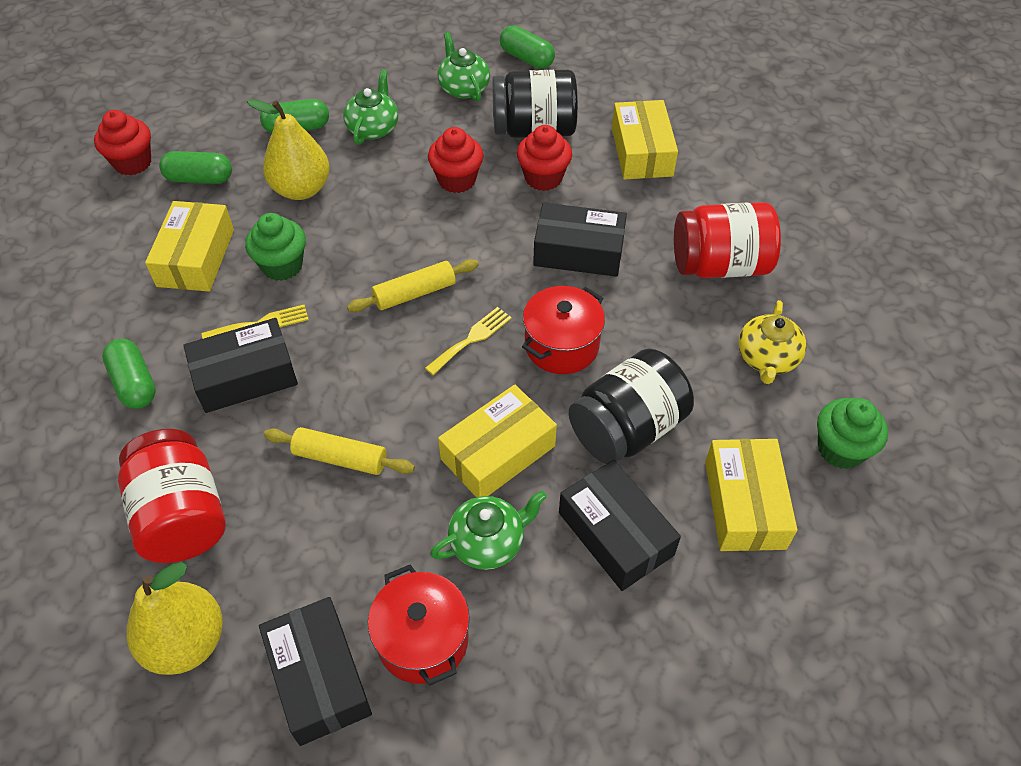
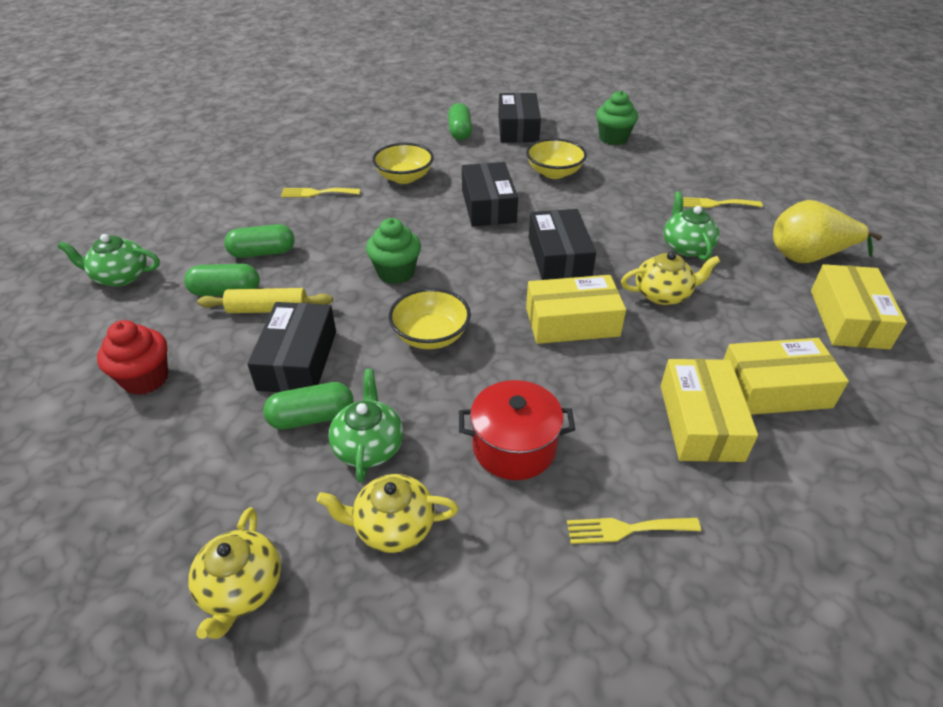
black jar: 2 -> 0
red cupcake: 3 -> 1
red jar: 2 -> 0
red pot: 2 -> 1
yellow bowl: 0 -> 3
yellow fork: 2 -> 3
yellow pear: 2 -> 1
yellow rolling pin: 2 -> 1
yellow teapot: 1 -> 3

